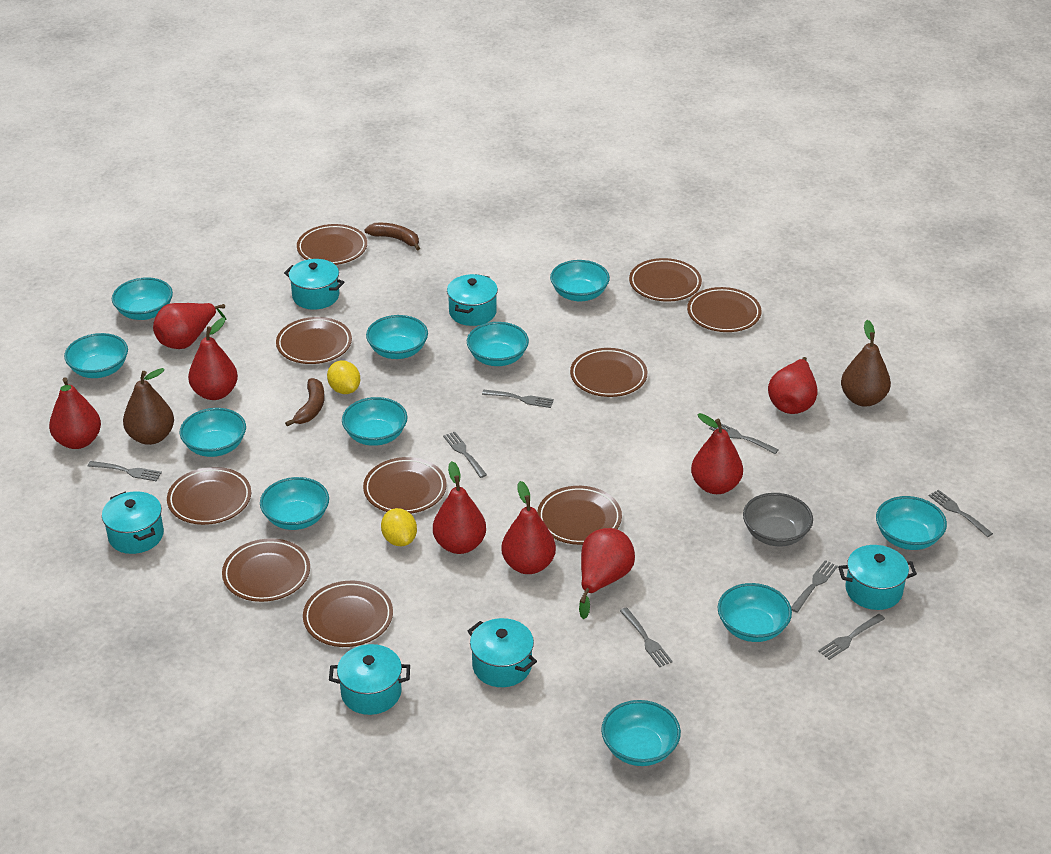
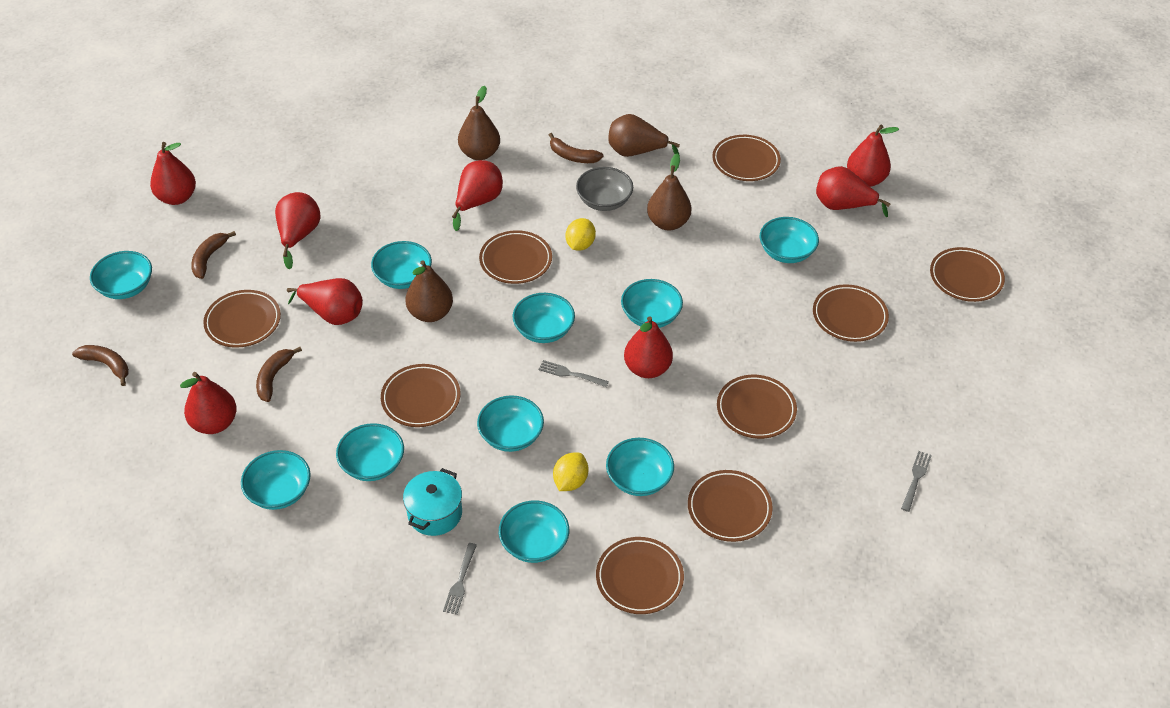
brown banana: 2 -> 4
brown pear: 2 -> 4
brown plate: 10 -> 9
grey fork: 8 -> 3
turquoise bowl: 11 -> 10
turquoise pot: 6 -> 1

